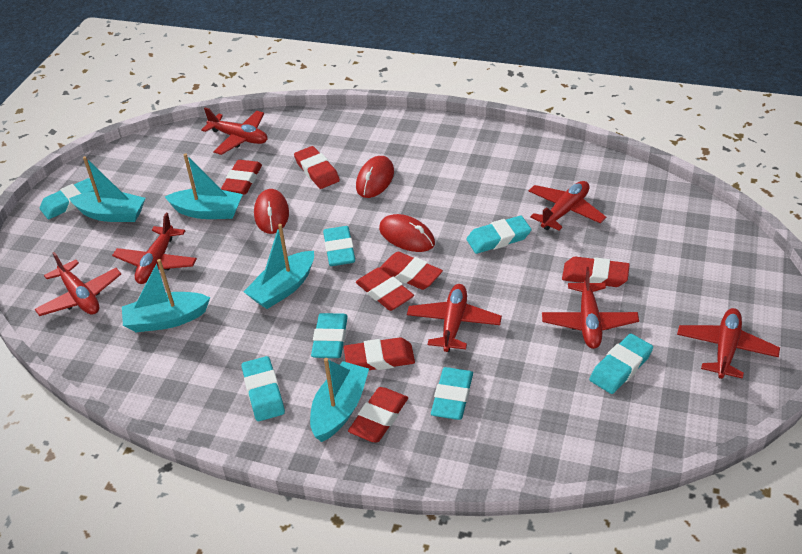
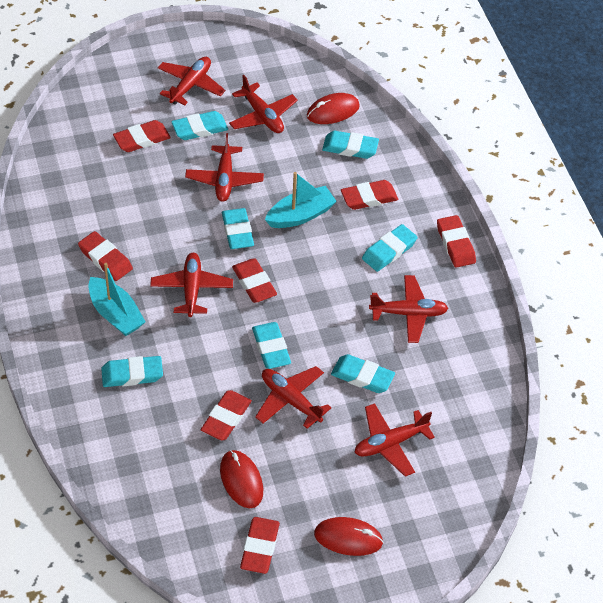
turquoise boat: 5 -> 2

